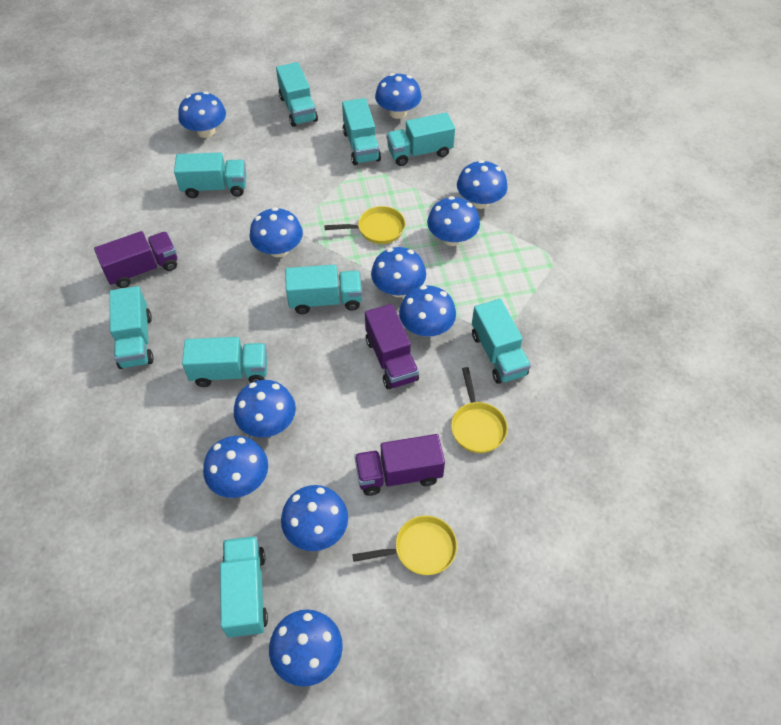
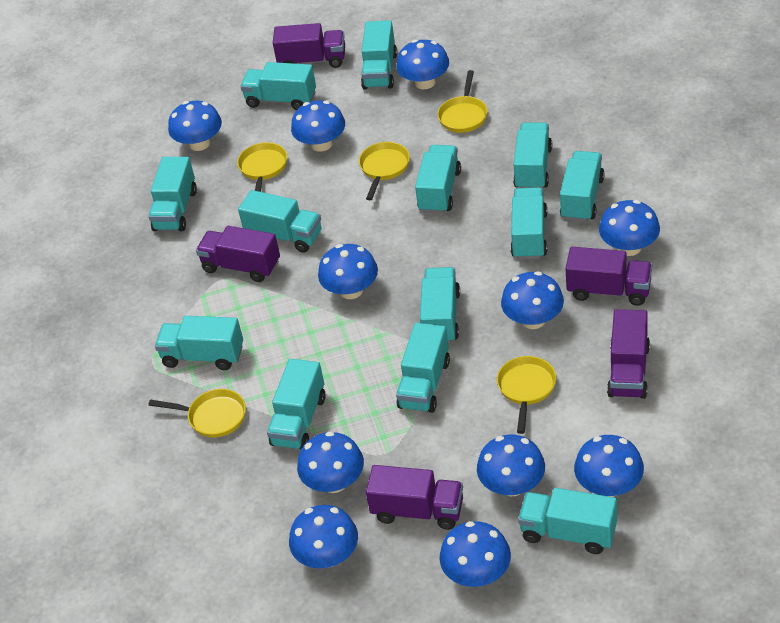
purple truck: 3 -> 5
turquoise truck: 9 -> 13
yellow pan: 3 -> 5

